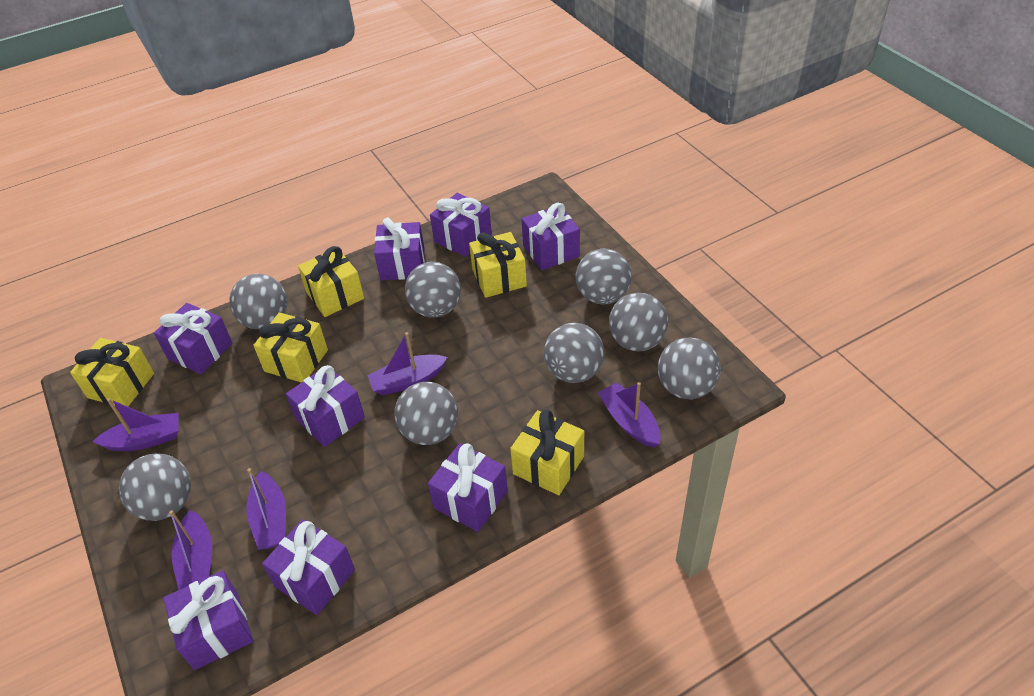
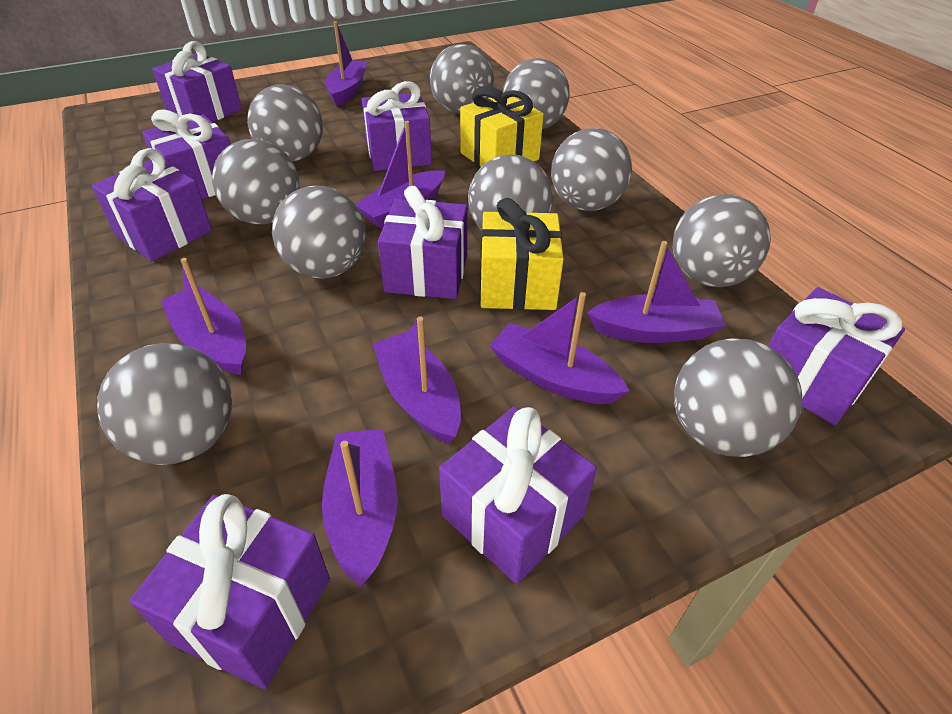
grey ball: 8 -> 10
purple boat: 5 -> 7
yellow gift: 5 -> 2

